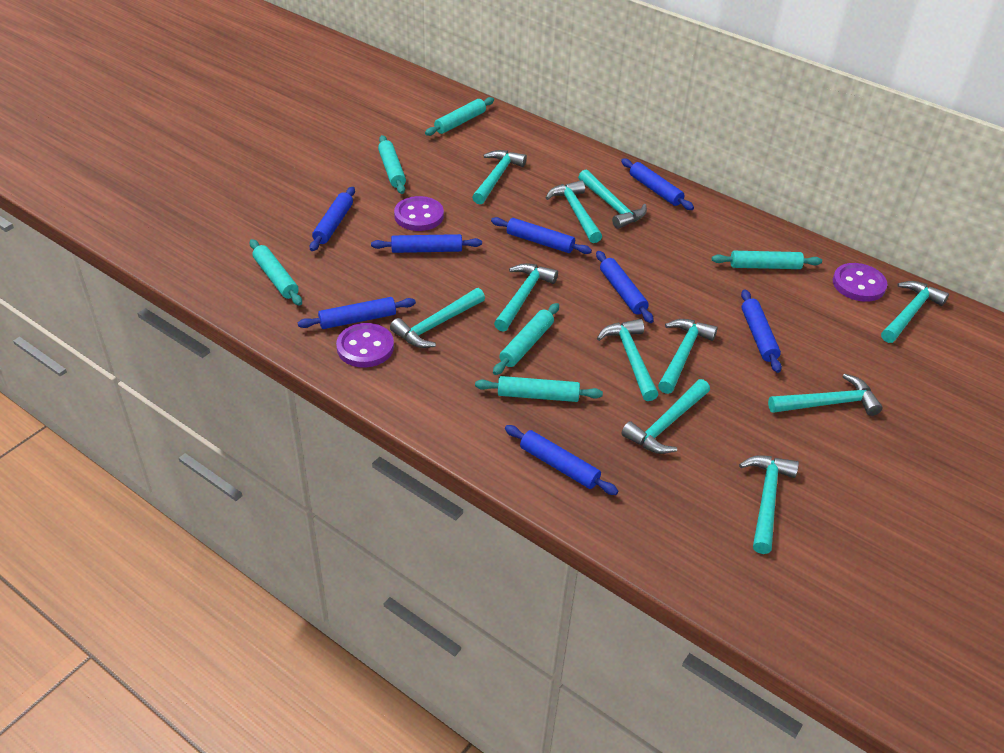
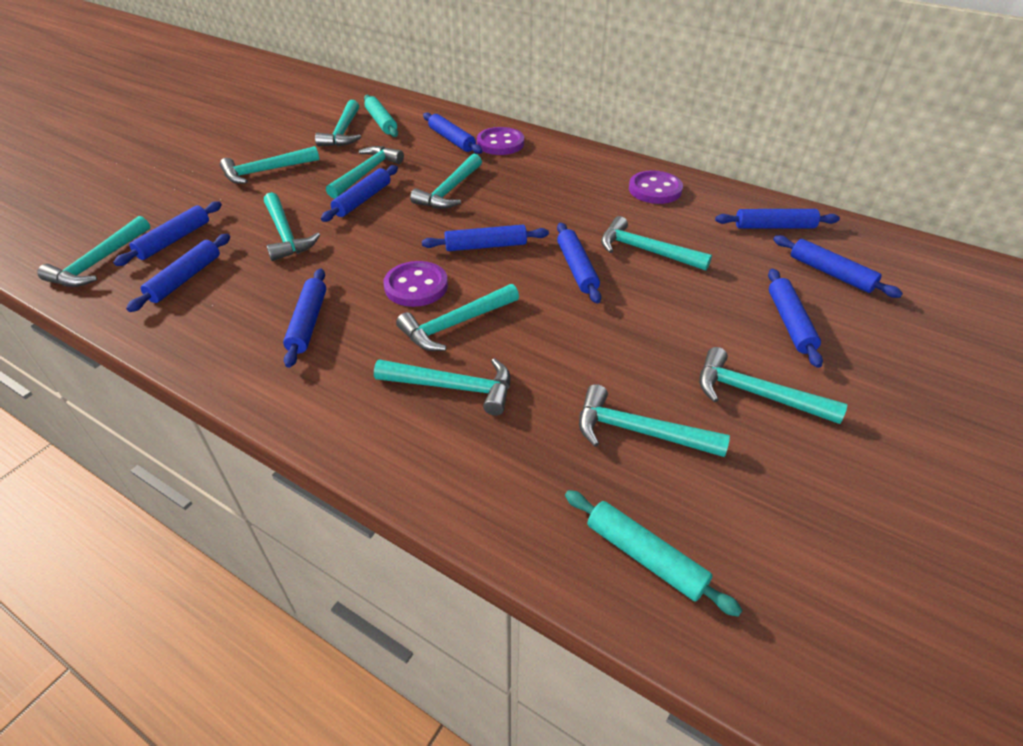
blue rolling pin: 8 -> 10
turquoise rolling pin: 6 -> 2

